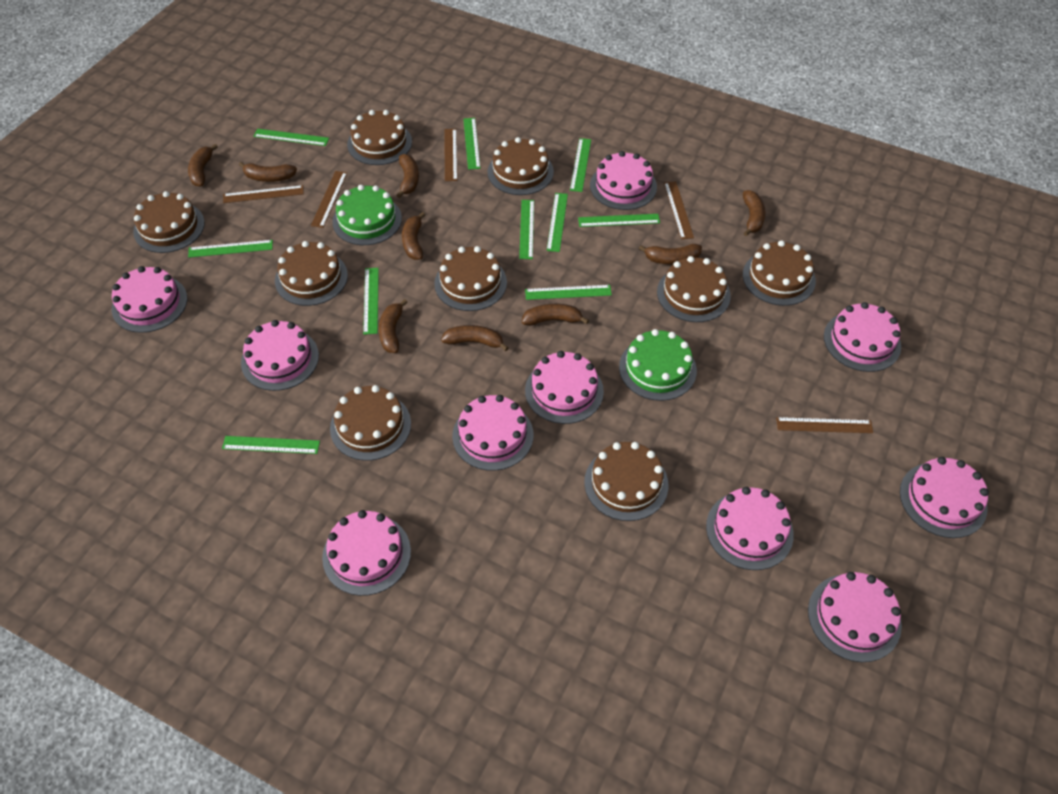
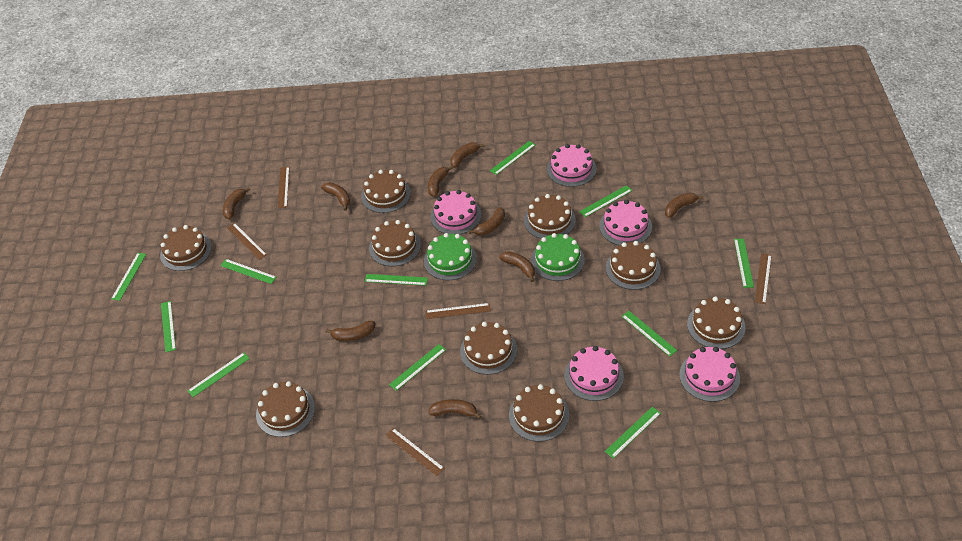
green ruler: 10 -> 11
pink cake: 10 -> 5

